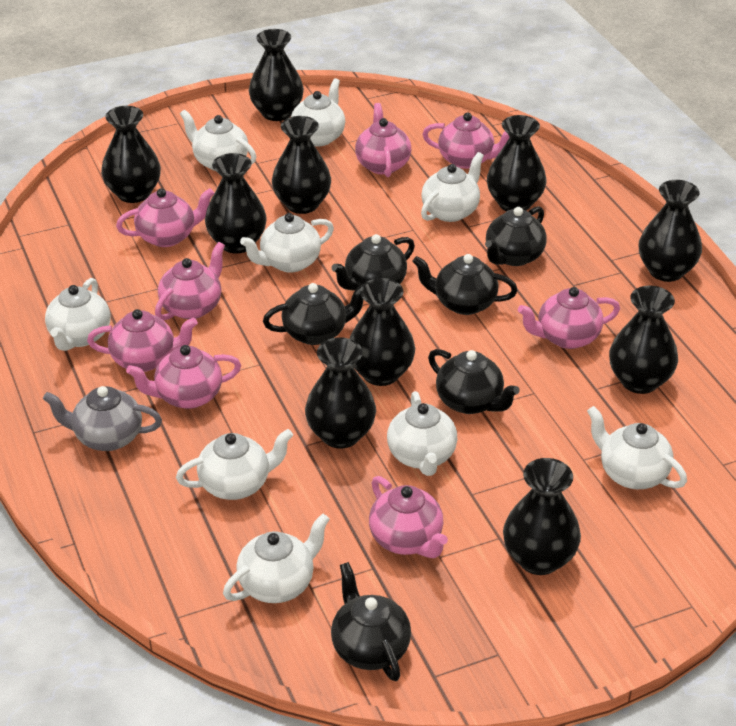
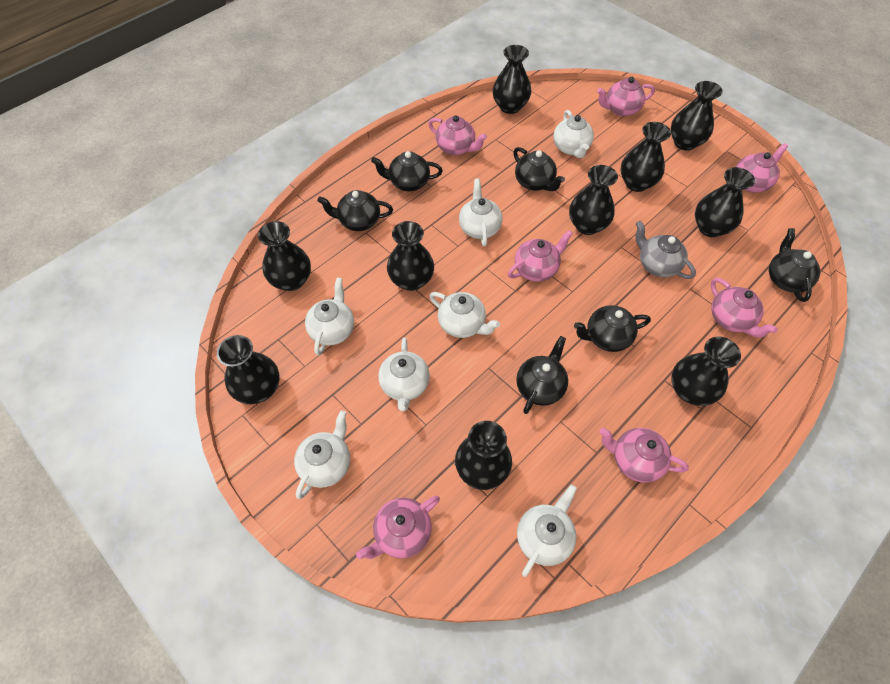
pink teapot: 8 -> 7
white teapot: 9 -> 7

